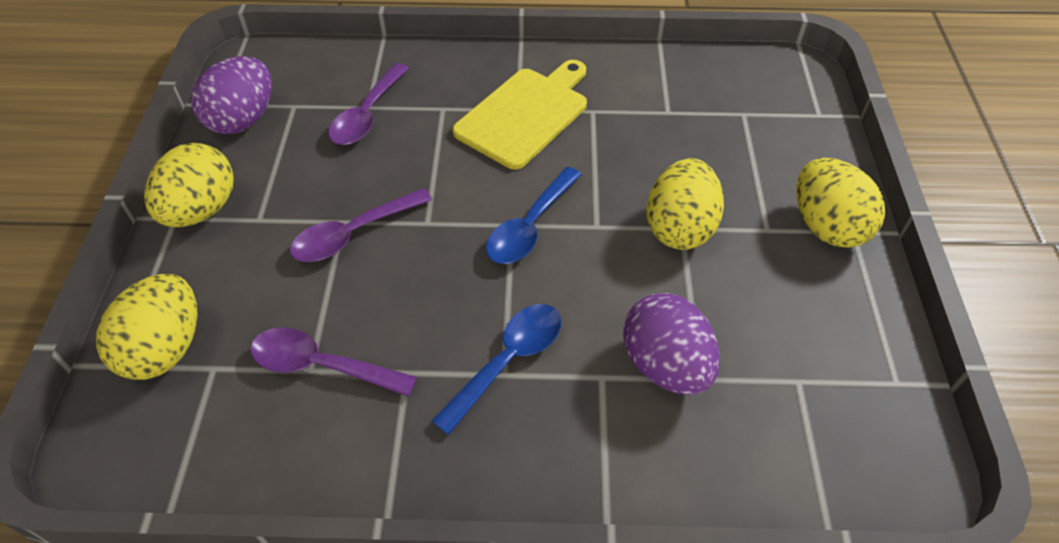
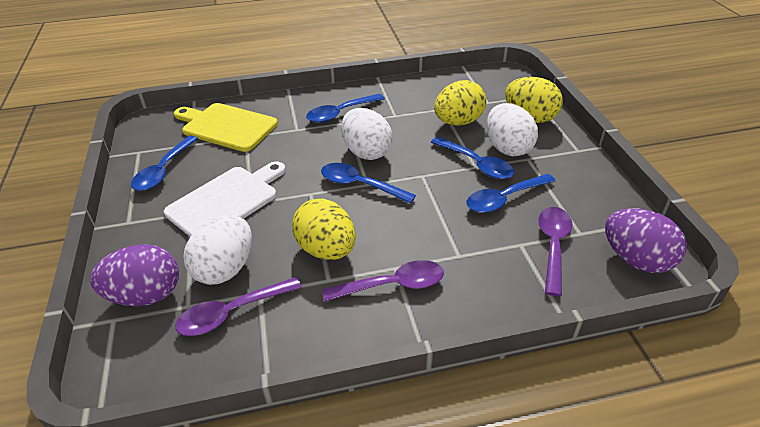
blue spoon: 2 -> 5
white cutting board: 0 -> 1
white egg: 0 -> 3
yellow egg: 4 -> 3

